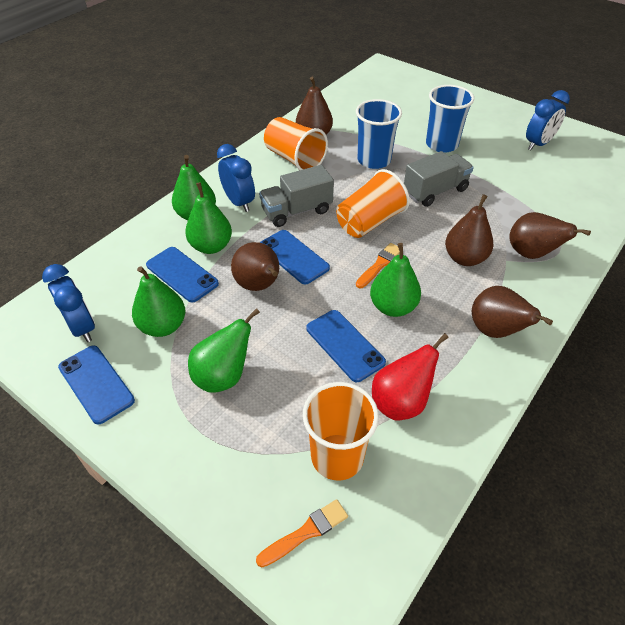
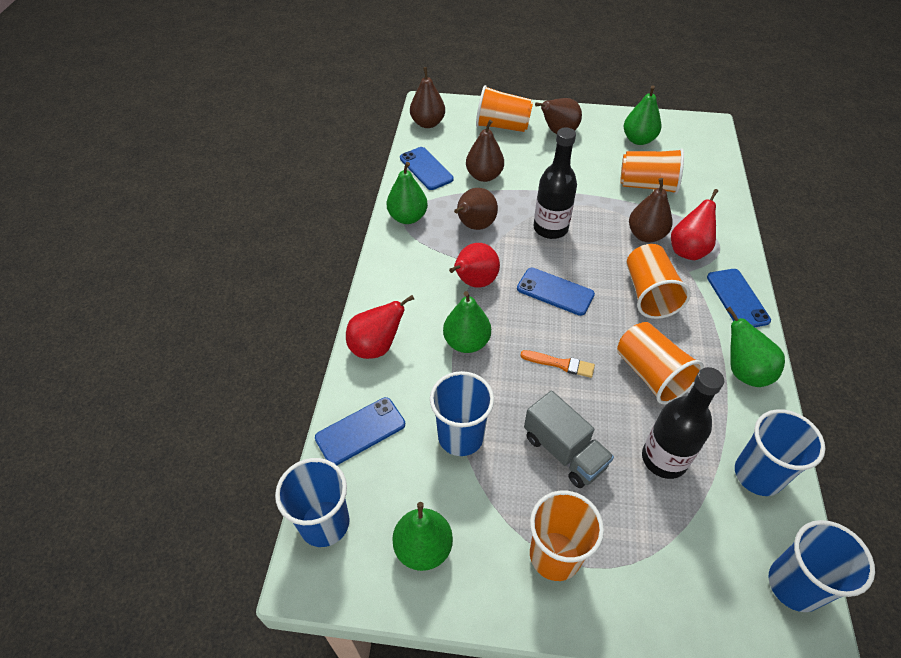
black bottle: 0 -> 2
blue clock: 3 -> 0
blue cup: 2 -> 4
grey truck: 2 -> 1
orange brush: 2 -> 1
orange cup: 3 -> 5
red pear: 1 -> 3

